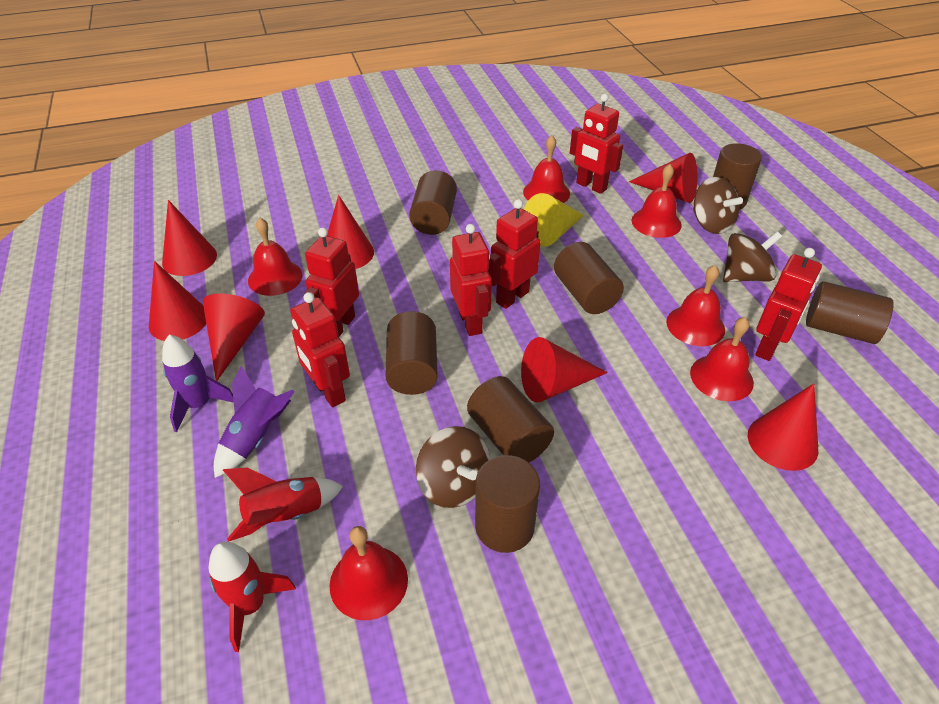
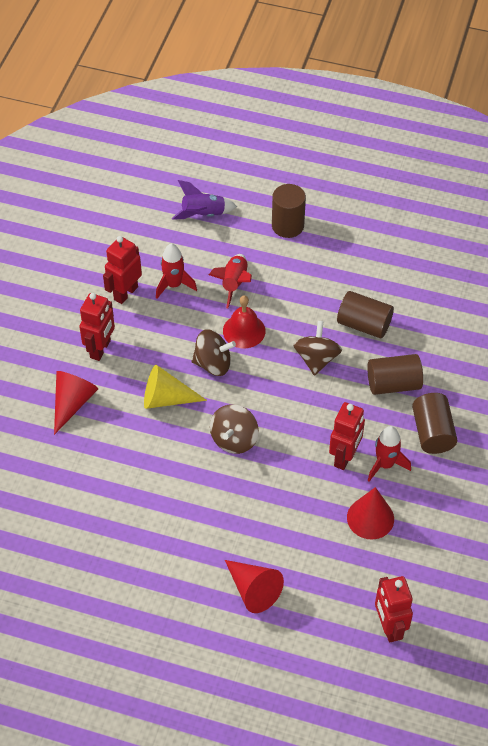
brown cylinder: 7 -> 4
purple rocket: 2 -> 1
red bell: 6 -> 1
red cone: 7 -> 3
red robot: 6 -> 4
red rocket: 2 -> 3

